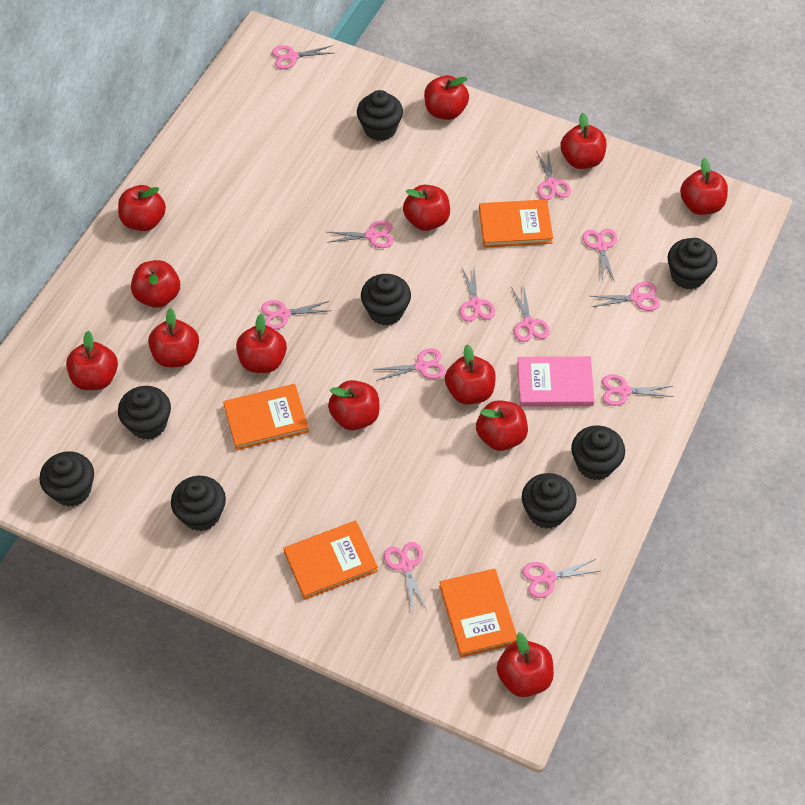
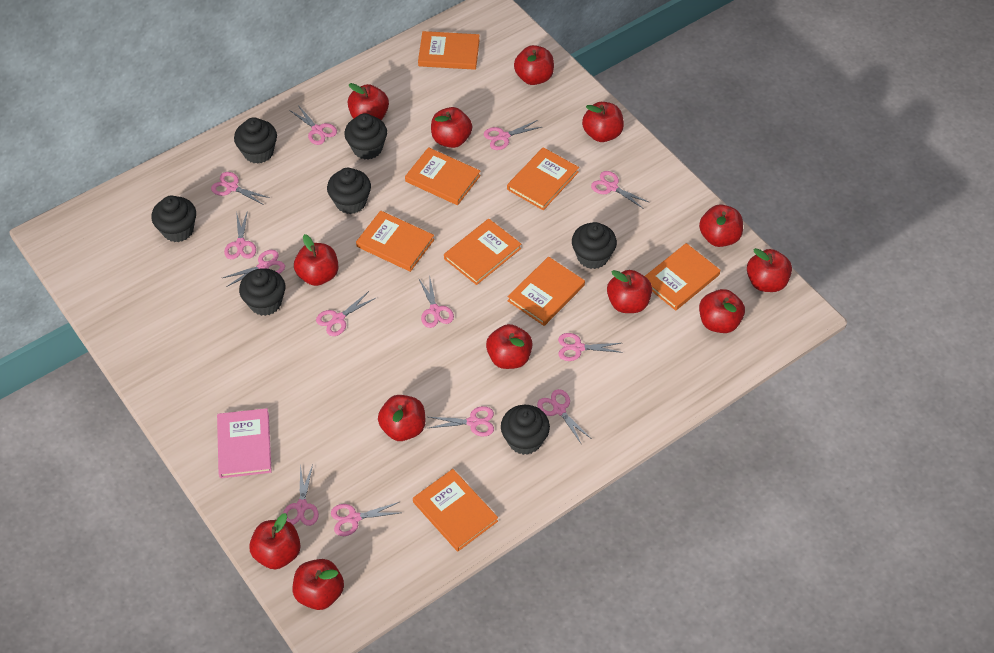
black cupcake: 8 -> 7
orange book: 4 -> 8
pink scissors: 12 -> 13

